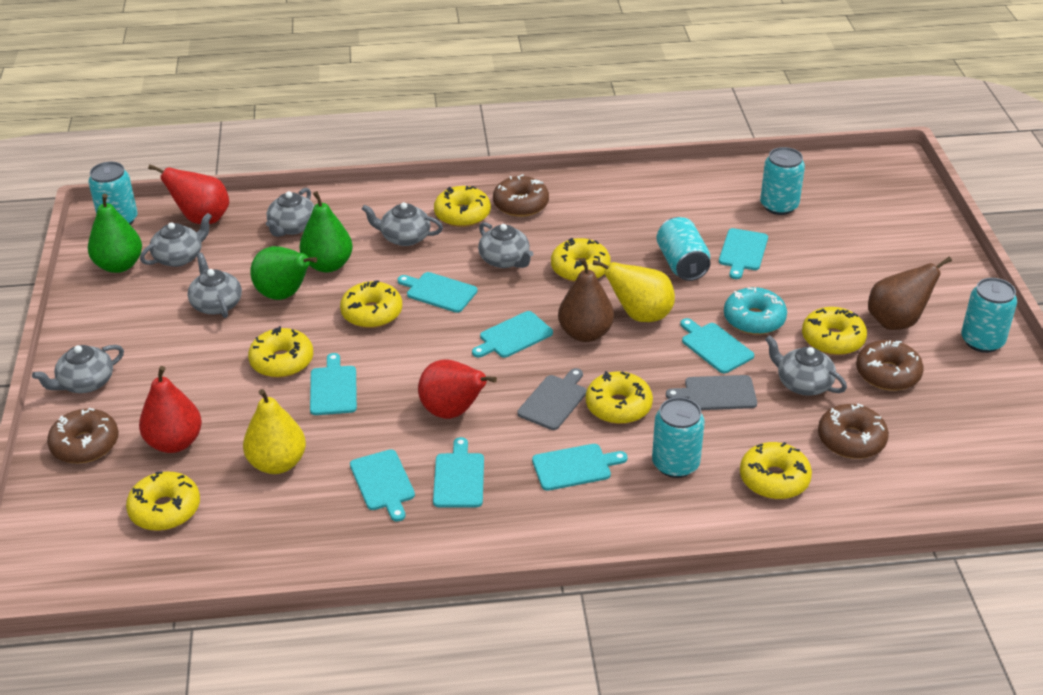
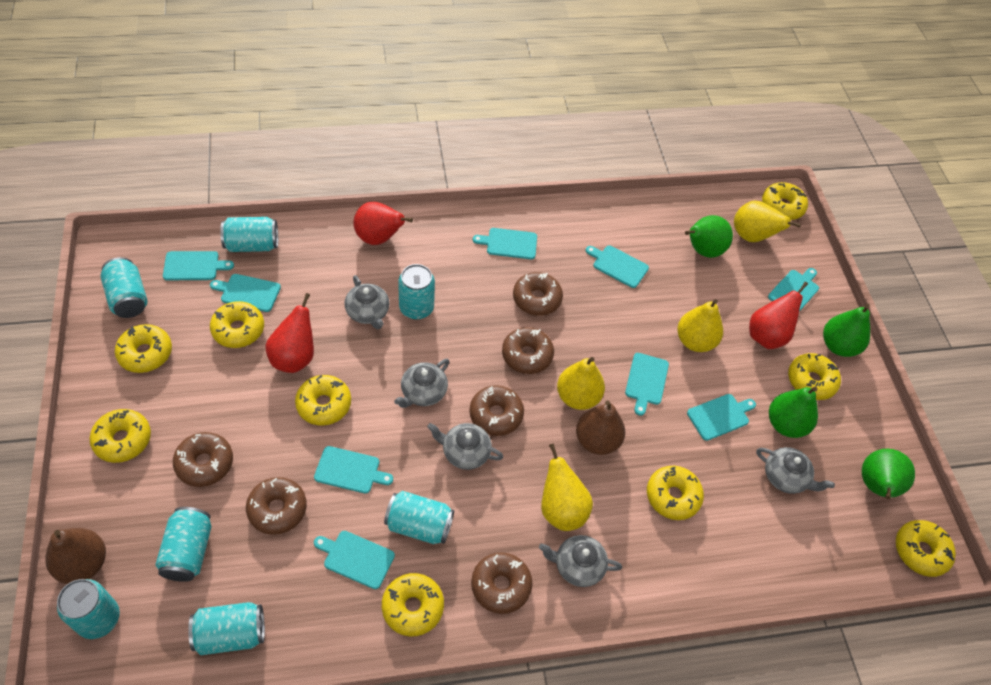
brown donut: 4 -> 6
green pear: 3 -> 4
grey cutting board: 2 -> 0
grey teapot: 7 -> 5
turquoise can: 5 -> 7
turquoise cutting board: 8 -> 9
turquoise donut: 1 -> 0
yellow donut: 8 -> 9
yellow pear: 2 -> 4

